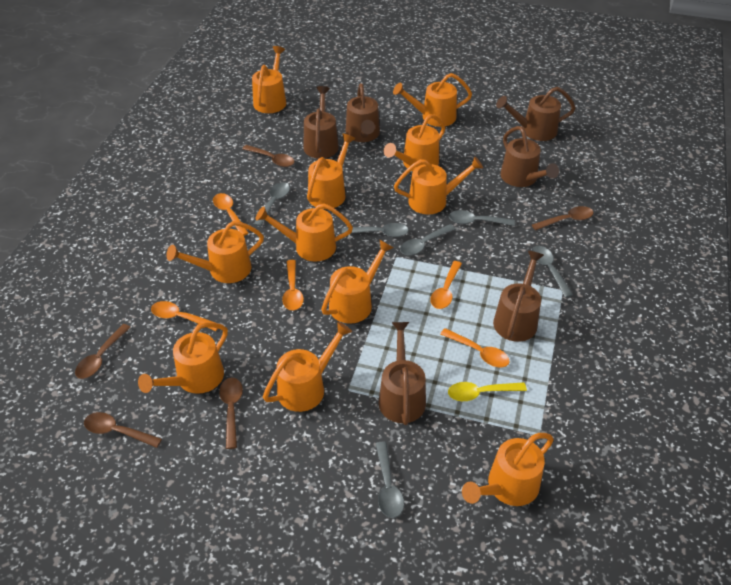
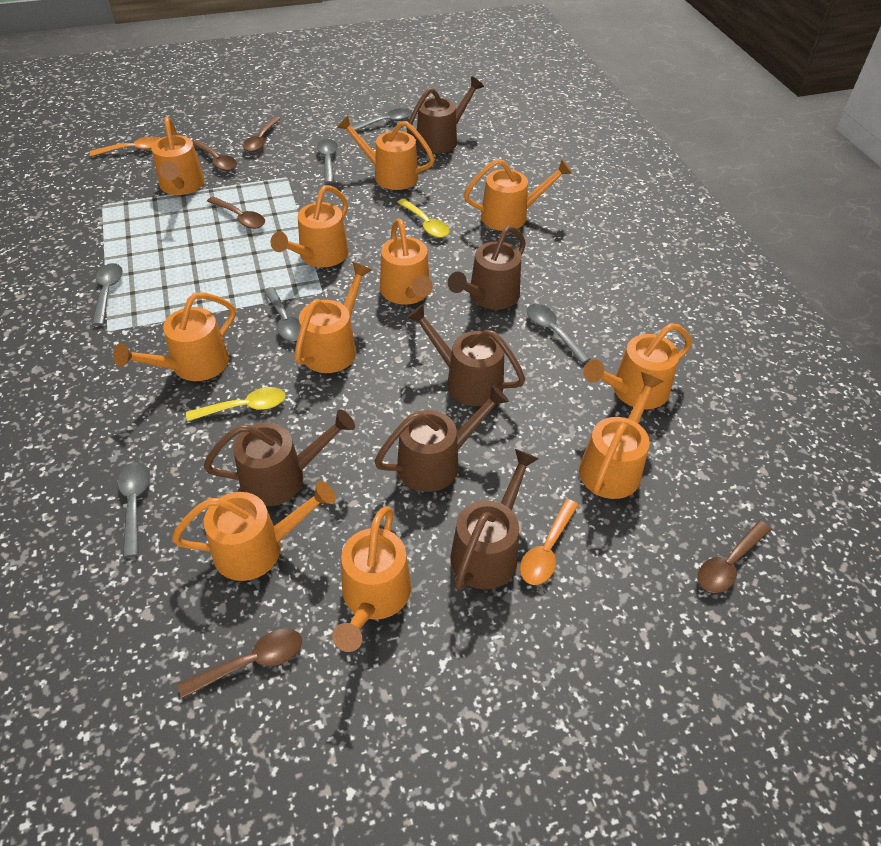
orange spoon: 5 -> 2
yellow spoon: 1 -> 2

